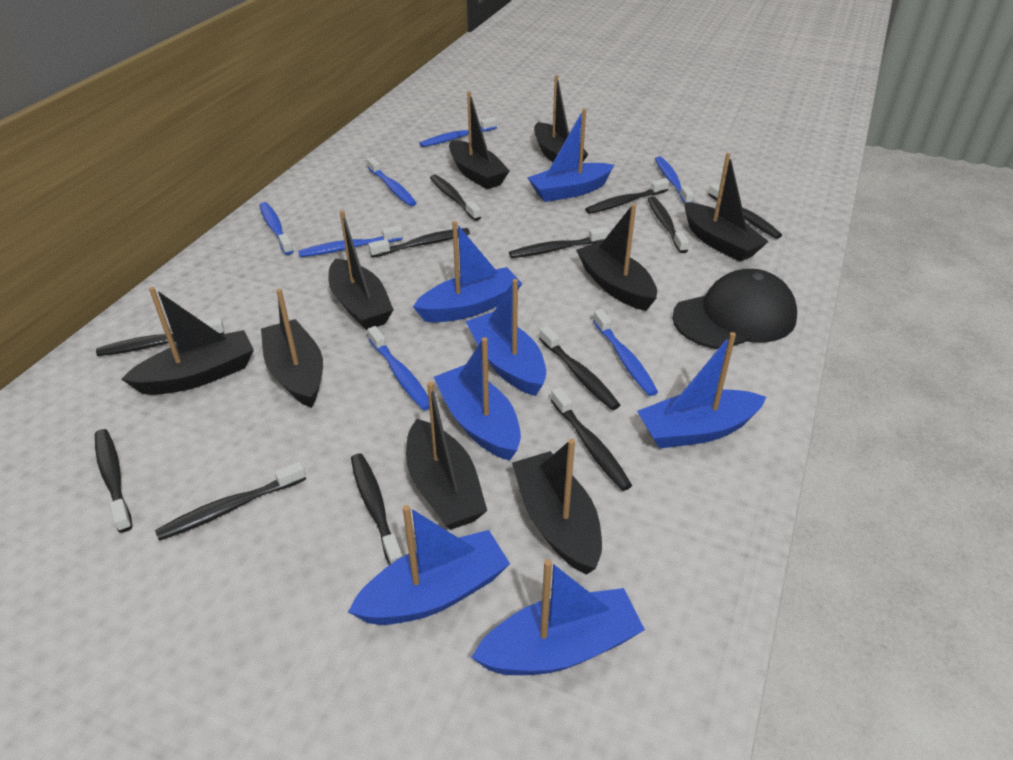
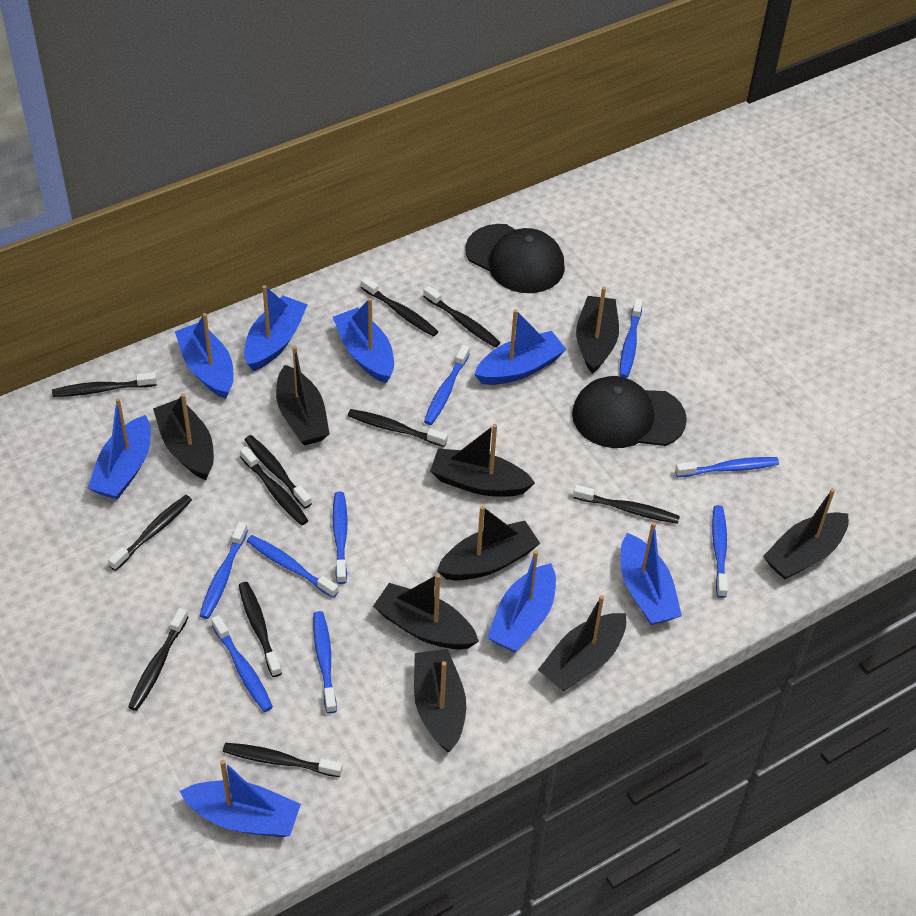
black cap: 1 -> 2
black toothbrush: 12 -> 11
blue boat: 7 -> 8
blue toothbrush: 7 -> 9

